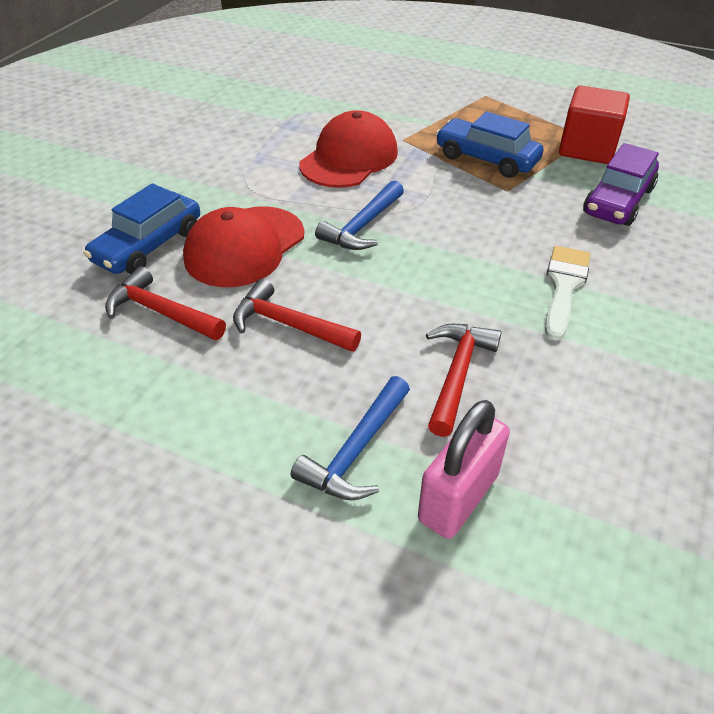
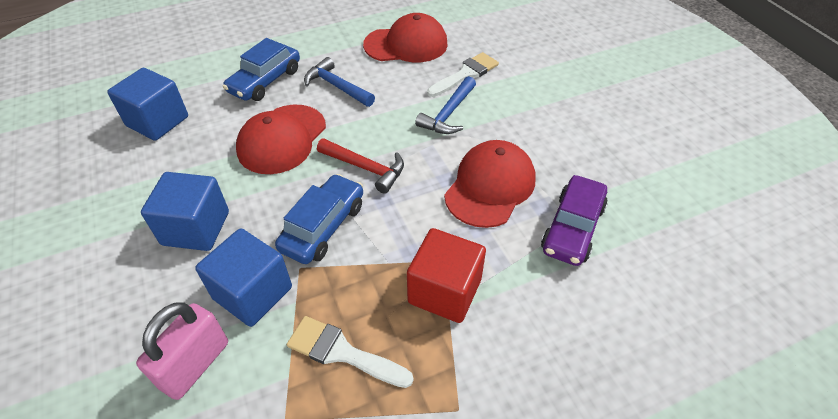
blue cube: 0 -> 3
red cap: 2 -> 3
red hammer: 3 -> 1
white brush: 1 -> 2

